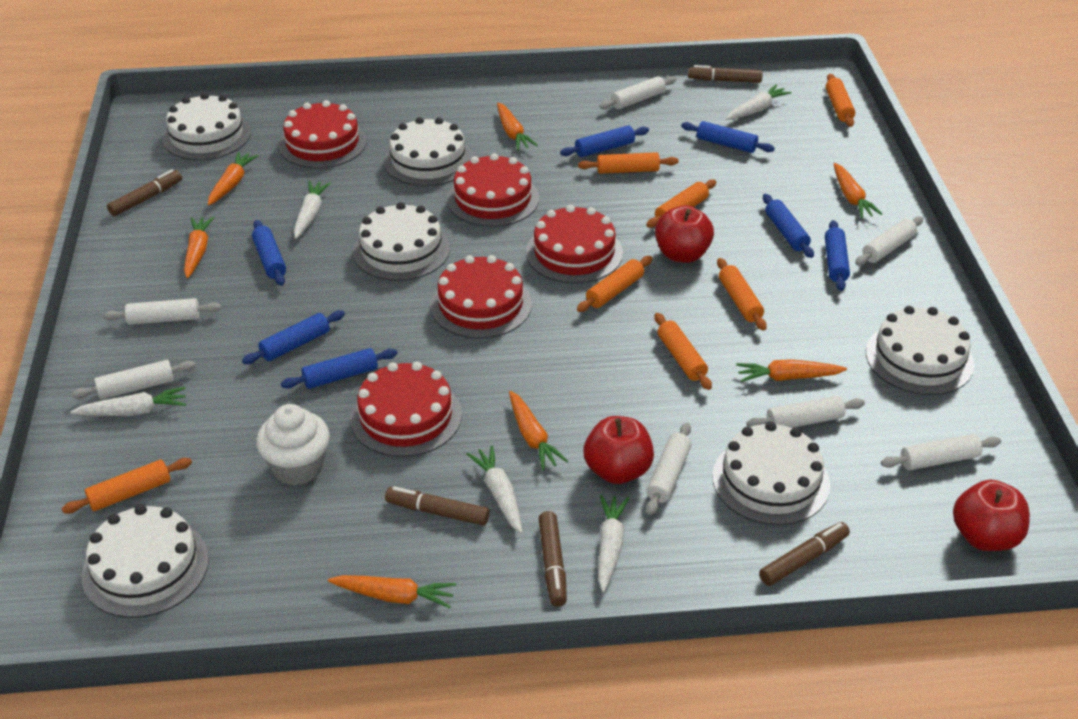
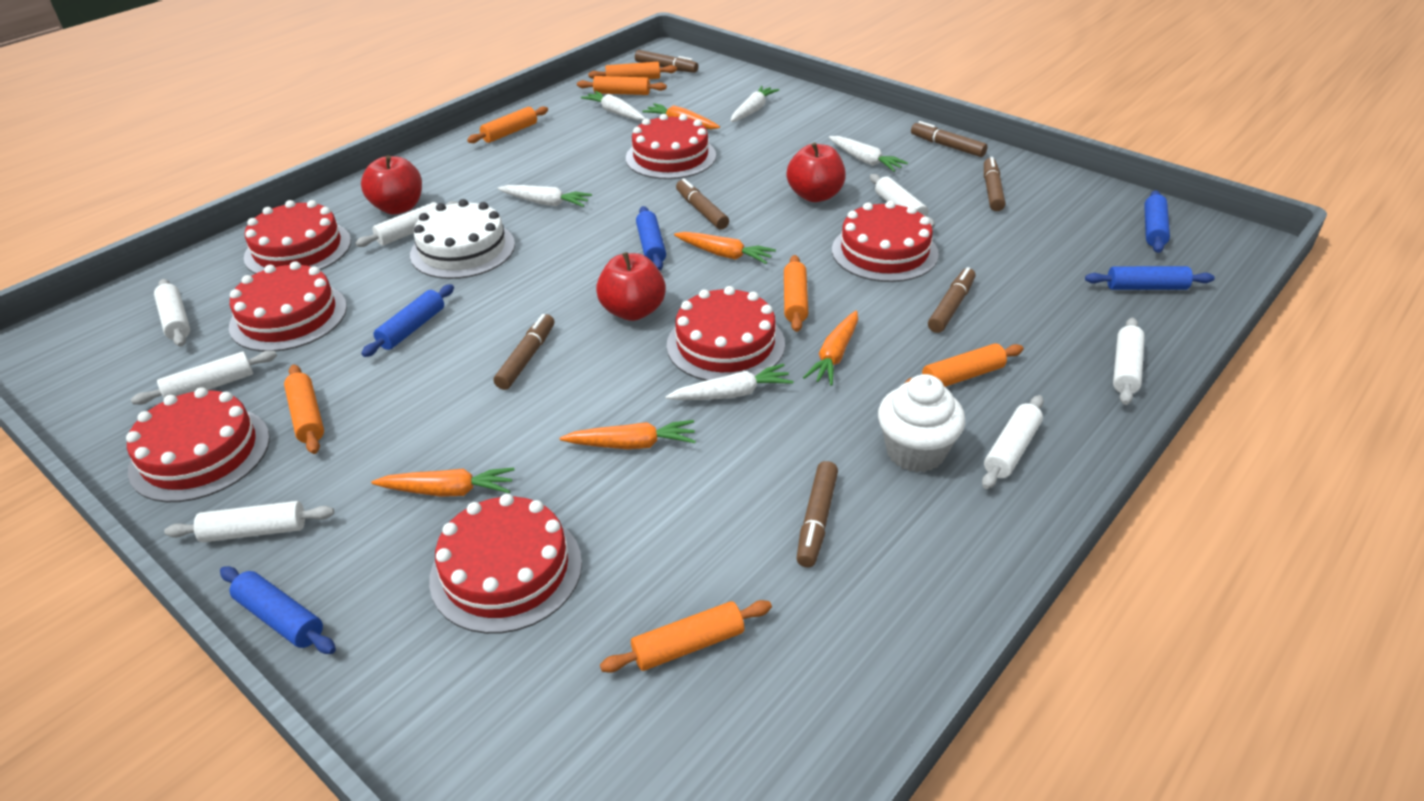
blue rolling pin: 7 -> 5
brown marker: 5 -> 7
orange carrot: 7 -> 5
red cake: 5 -> 7
white cake: 6 -> 1

